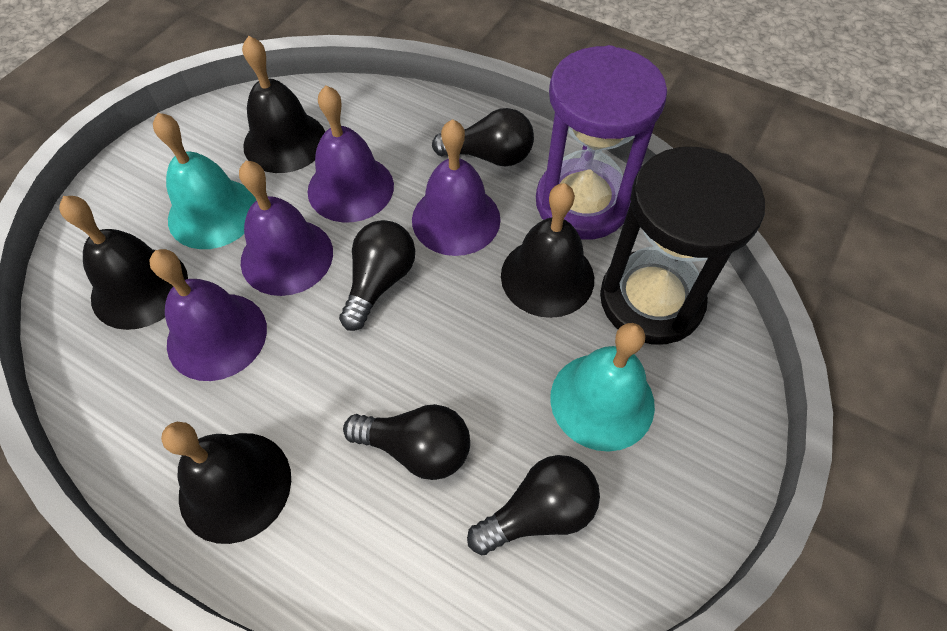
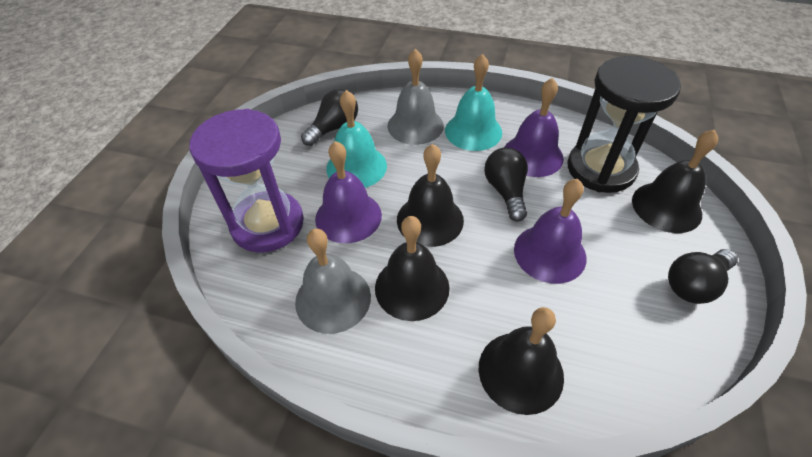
black light bulb: 4 -> 3
grey bell: 0 -> 2
purple bell: 4 -> 3

